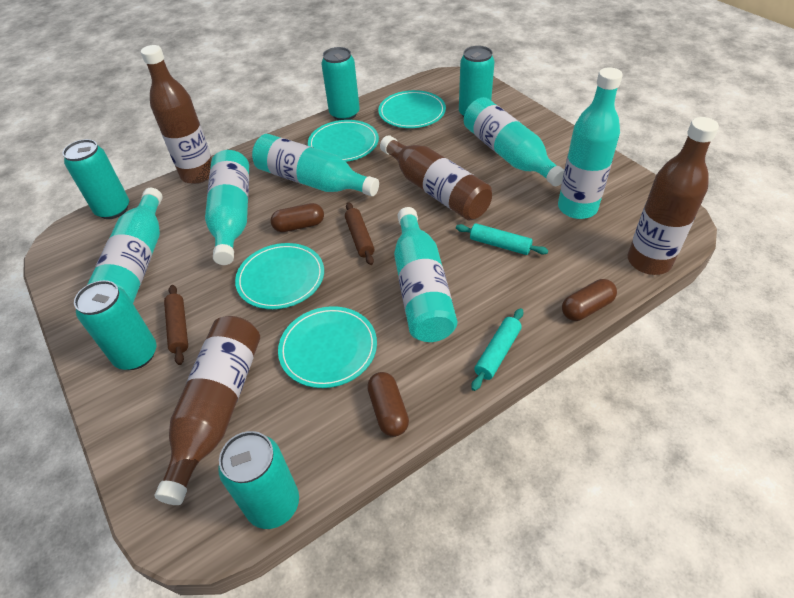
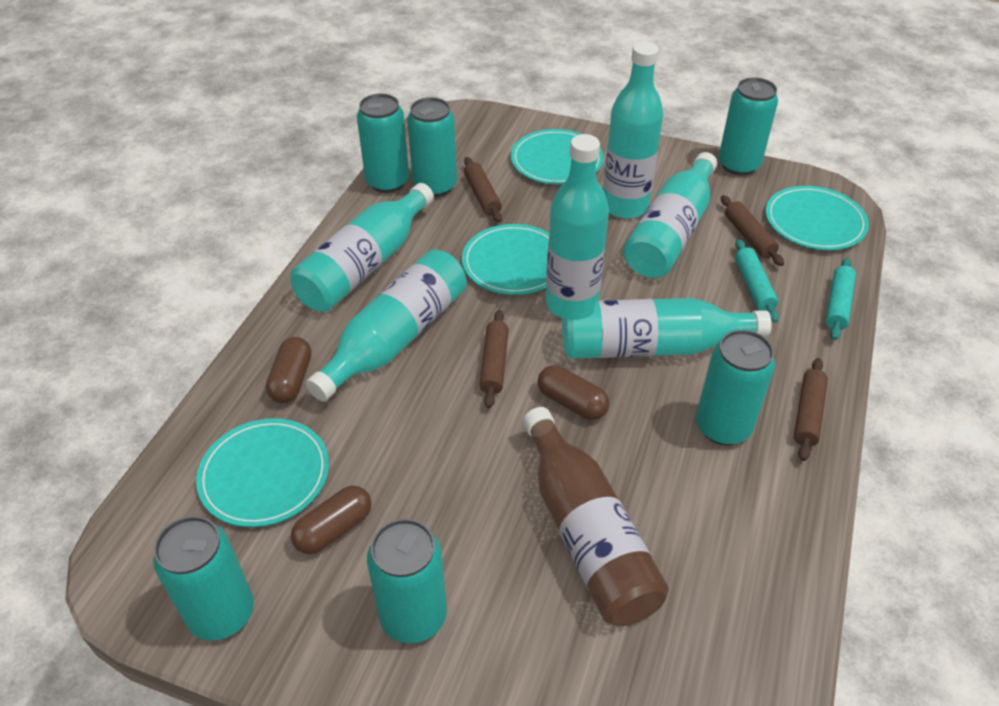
brown bottle: 4 -> 1
brown rolling pin: 2 -> 4
turquoise can: 5 -> 6

